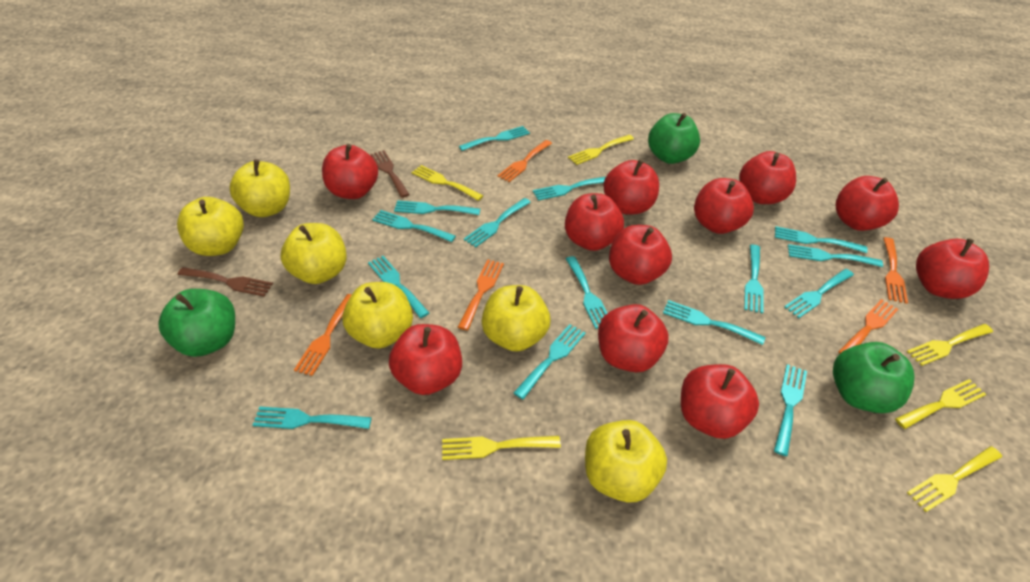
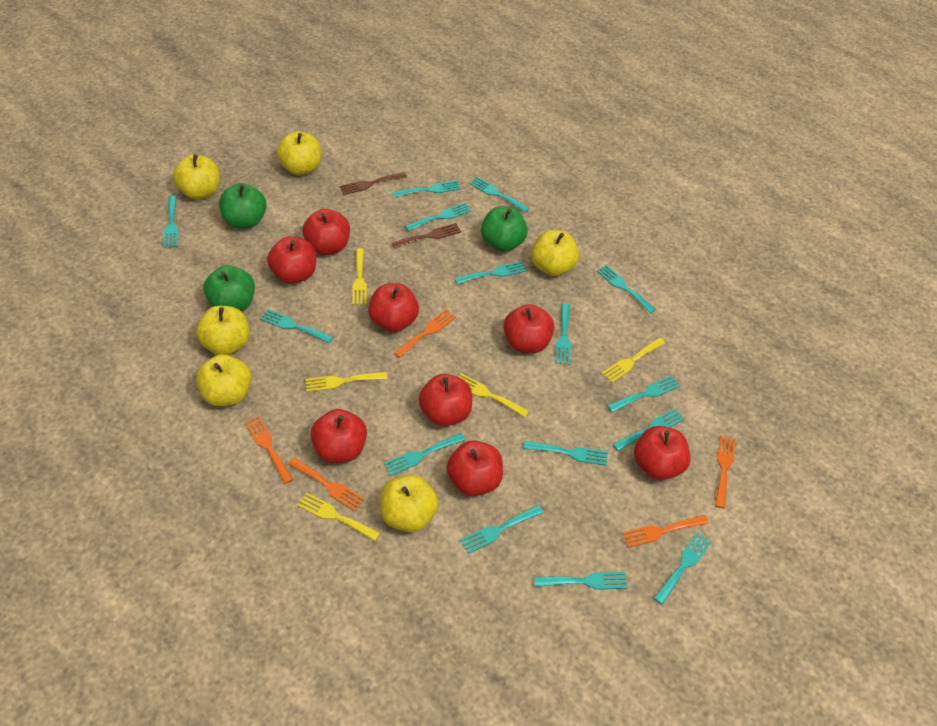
red apple: 11 -> 8
yellow fork: 6 -> 5

